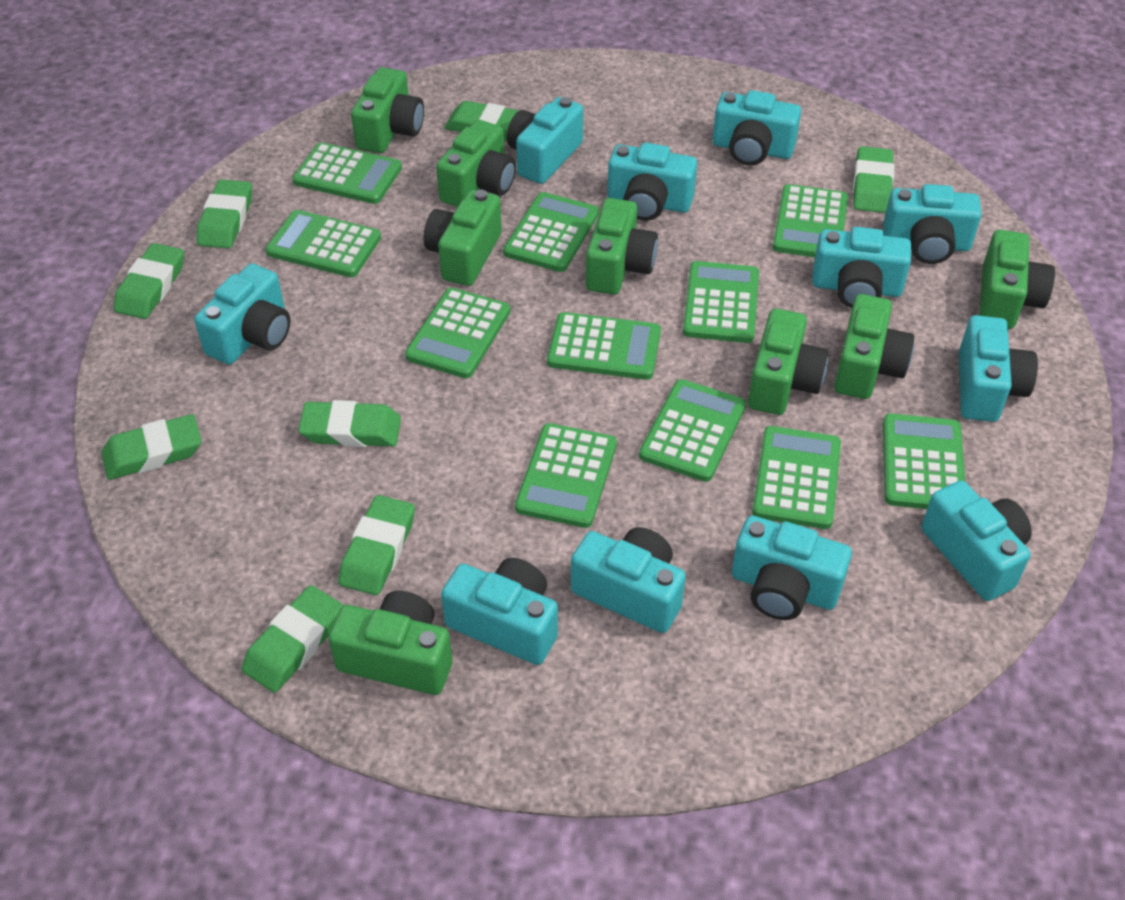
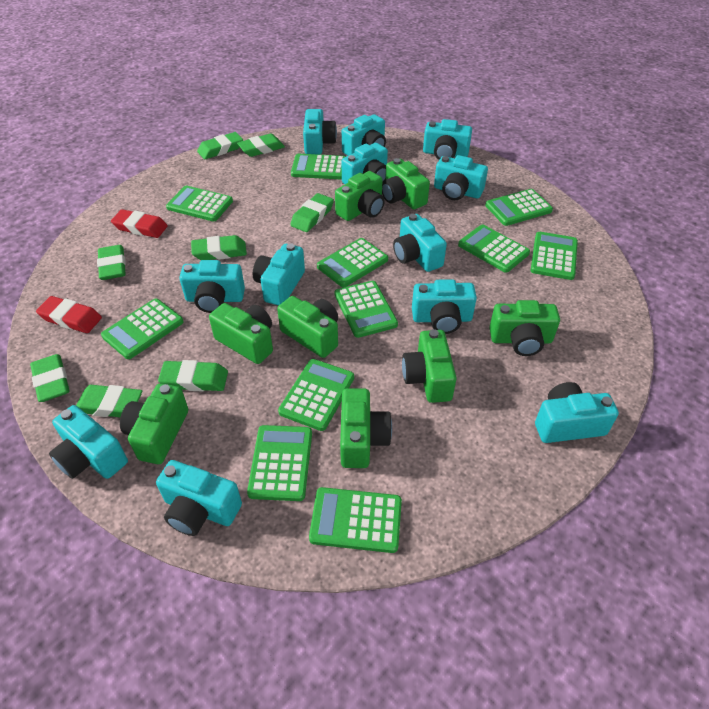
red eraser: 0 -> 2
turquoise camera: 11 -> 12

